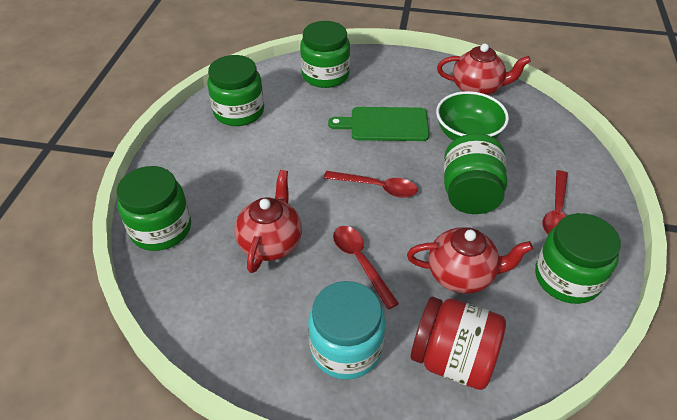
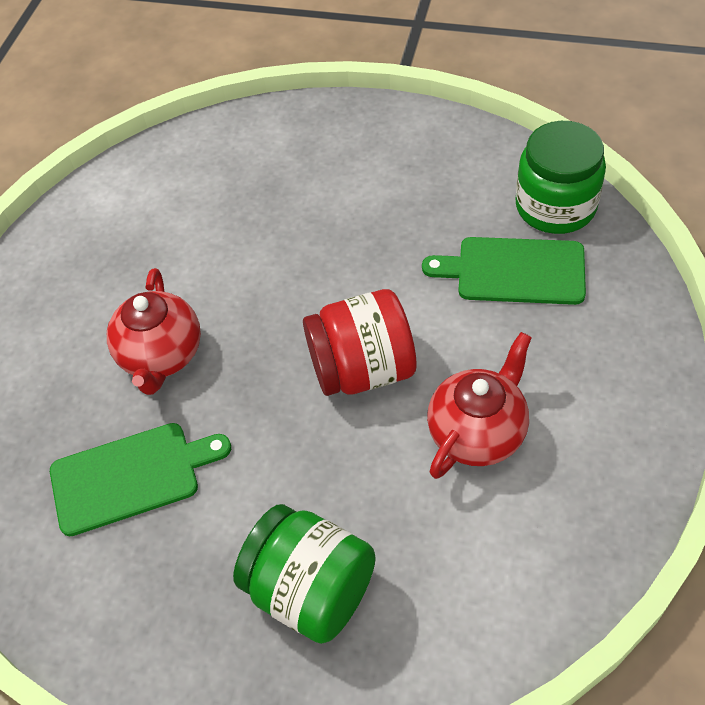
green bowl: 1 -> 0
green cutting board: 1 -> 2
green jar: 5 -> 2
red spoon: 3 -> 0
red teapot: 3 -> 2
turquoise jar: 1 -> 0

